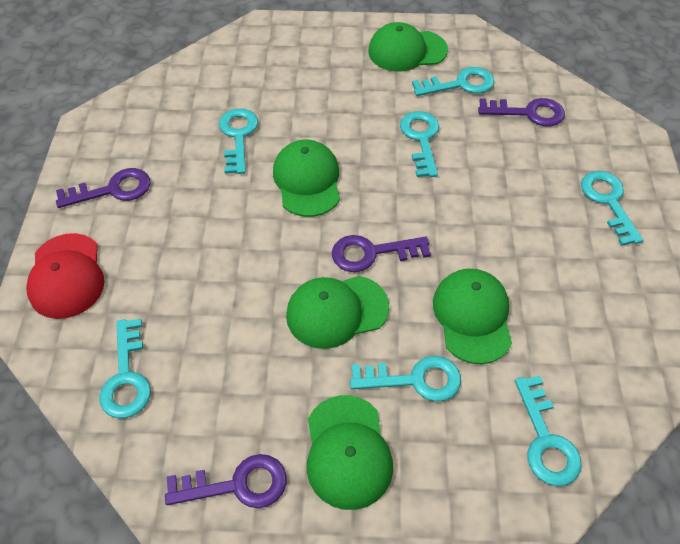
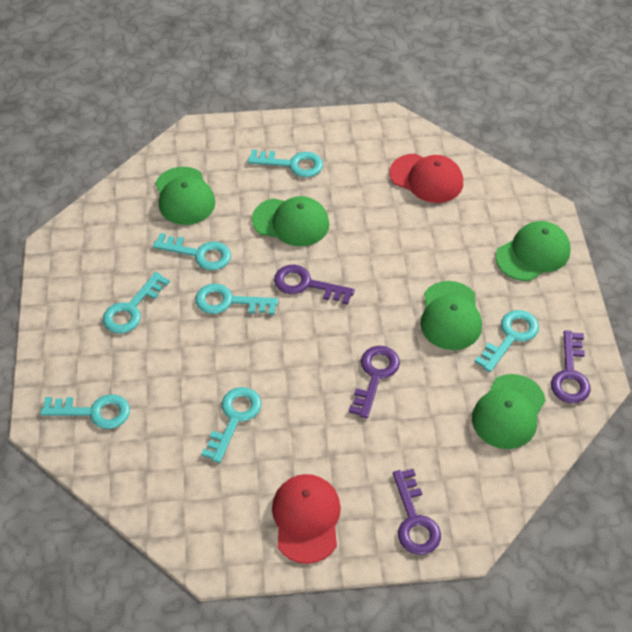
red cap: 1 -> 2

